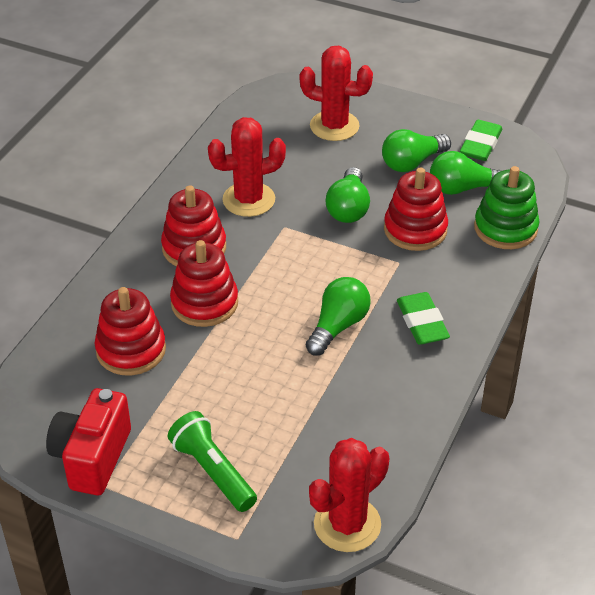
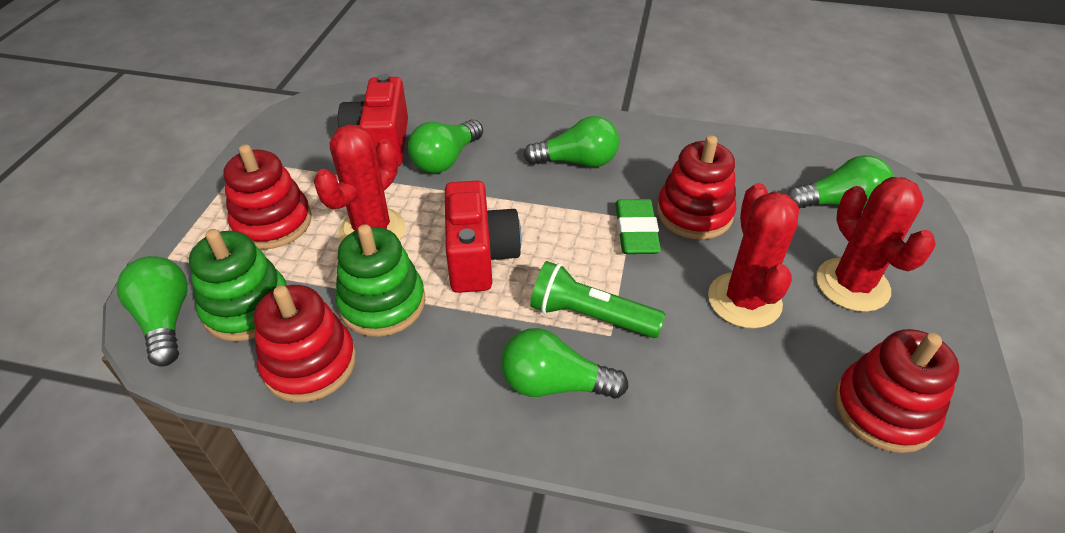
green eraser: 2 -> 1
green light bulb: 4 -> 5
green stacking toy: 1 -> 2
red camera: 1 -> 2

